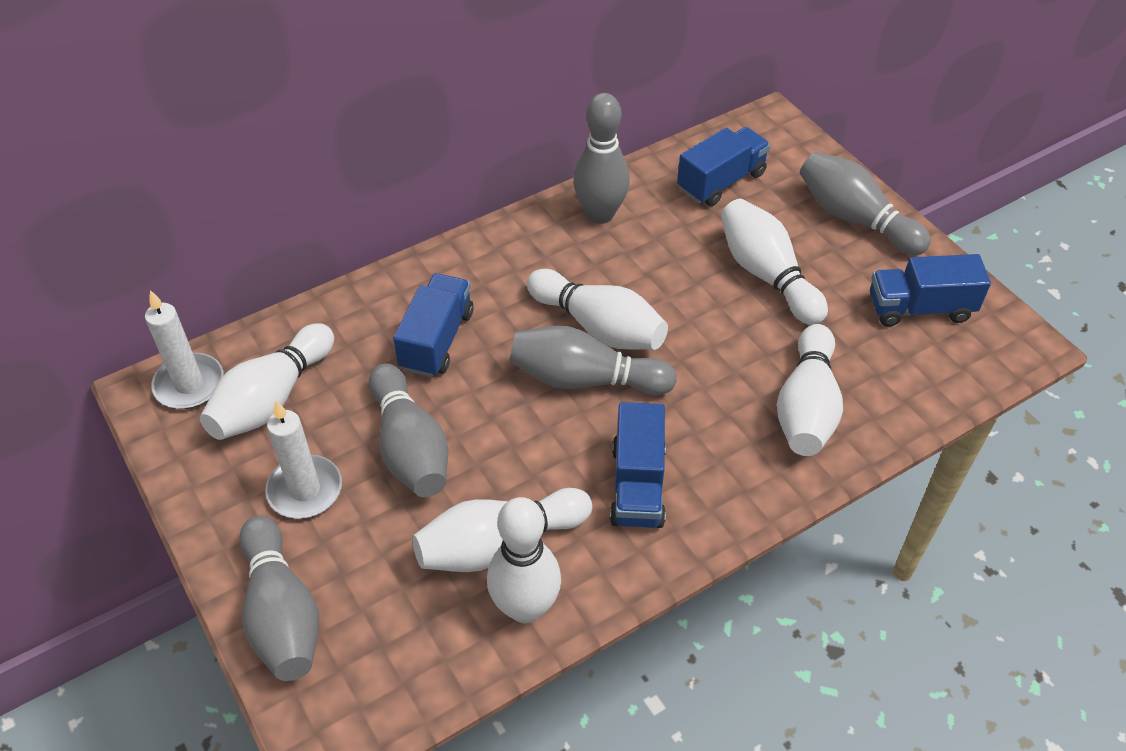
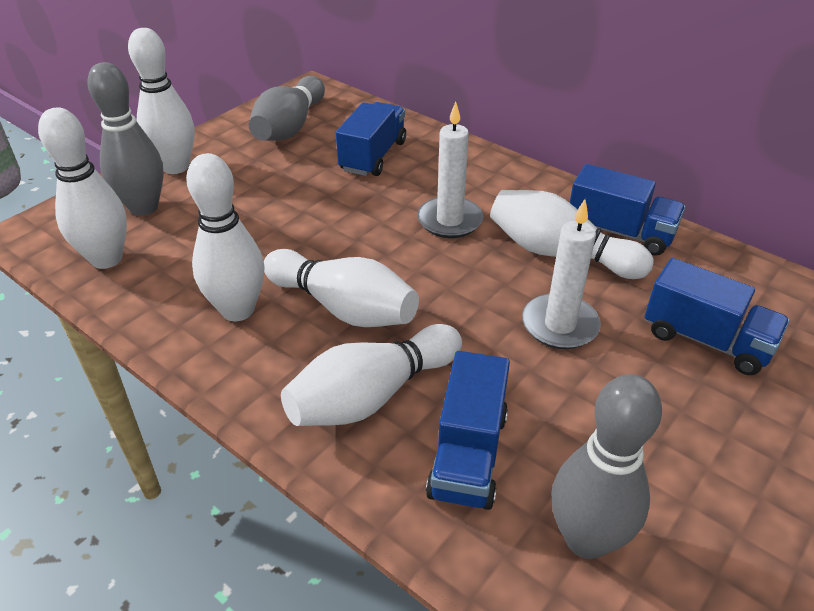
grey bowling pin: 5 -> 3

